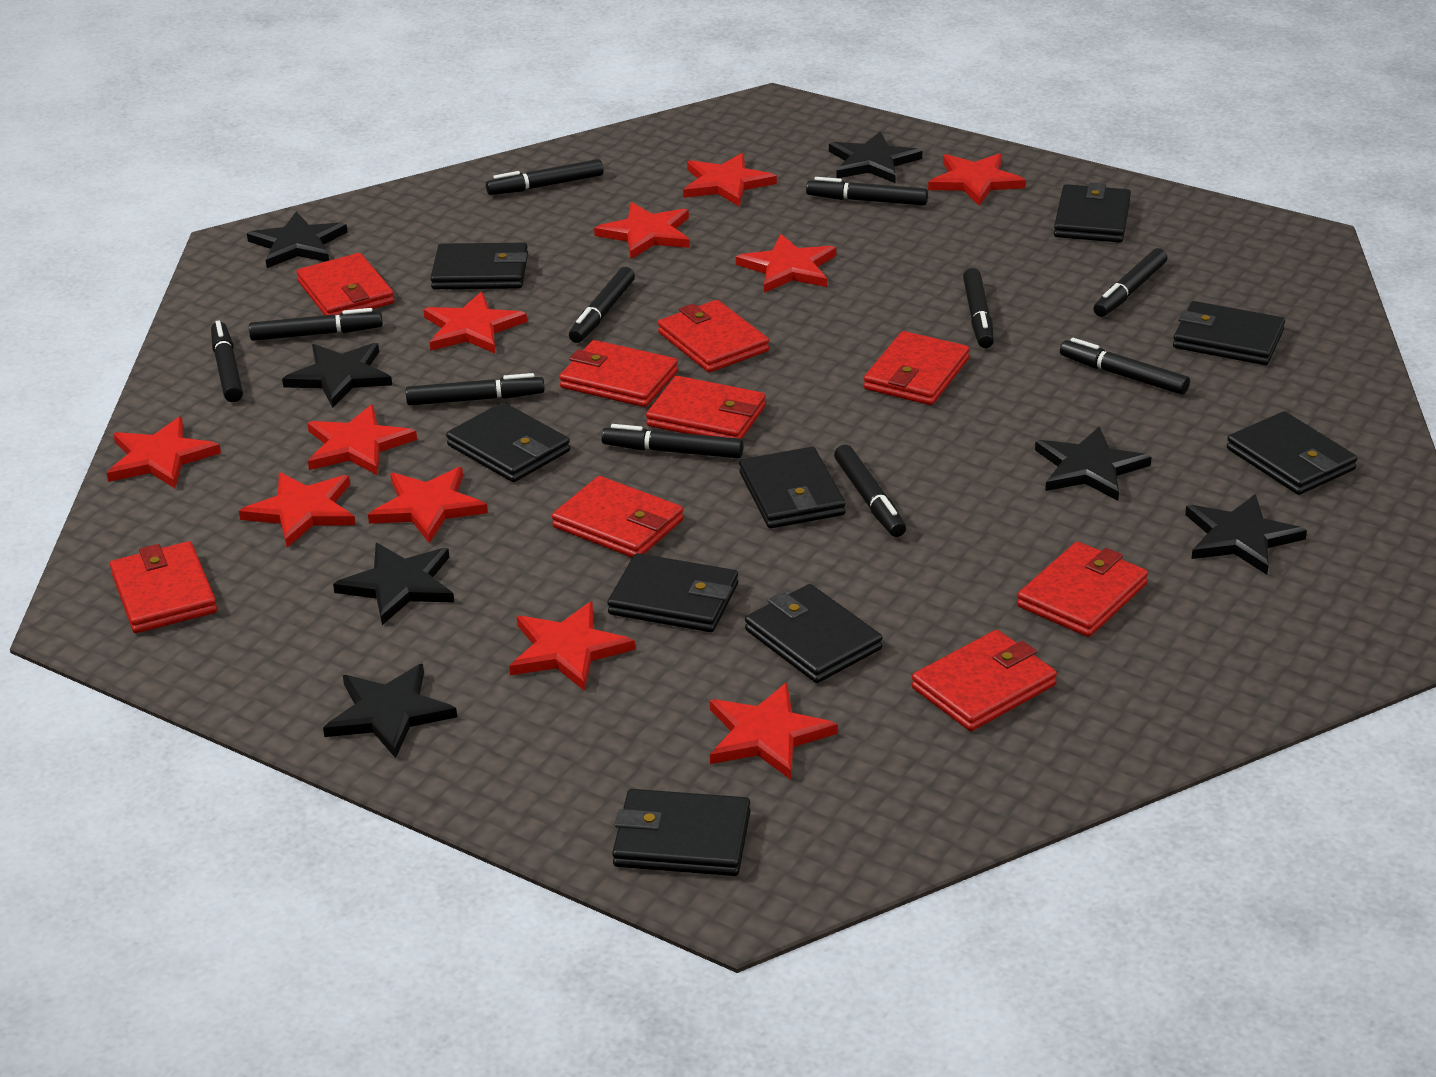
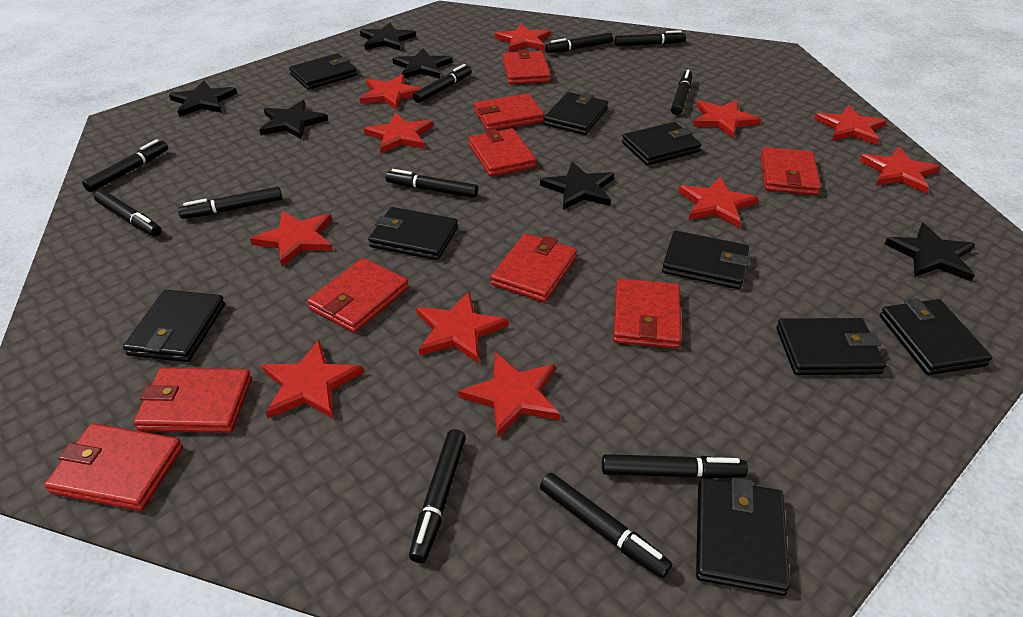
black star: 7 -> 6

